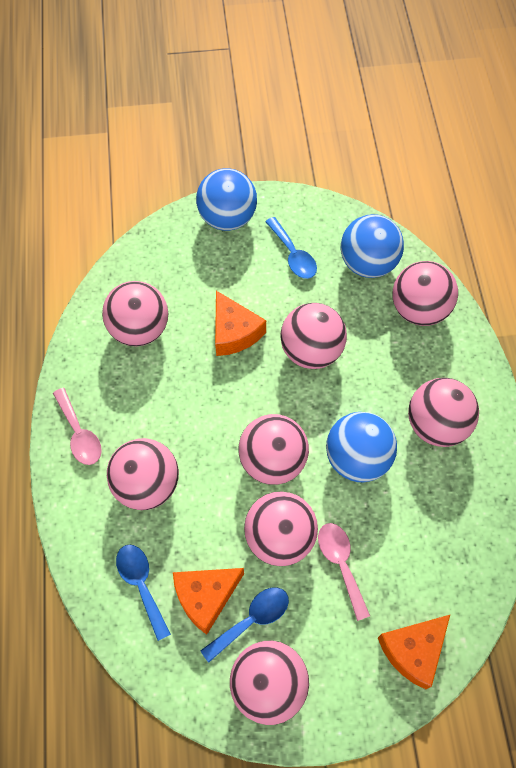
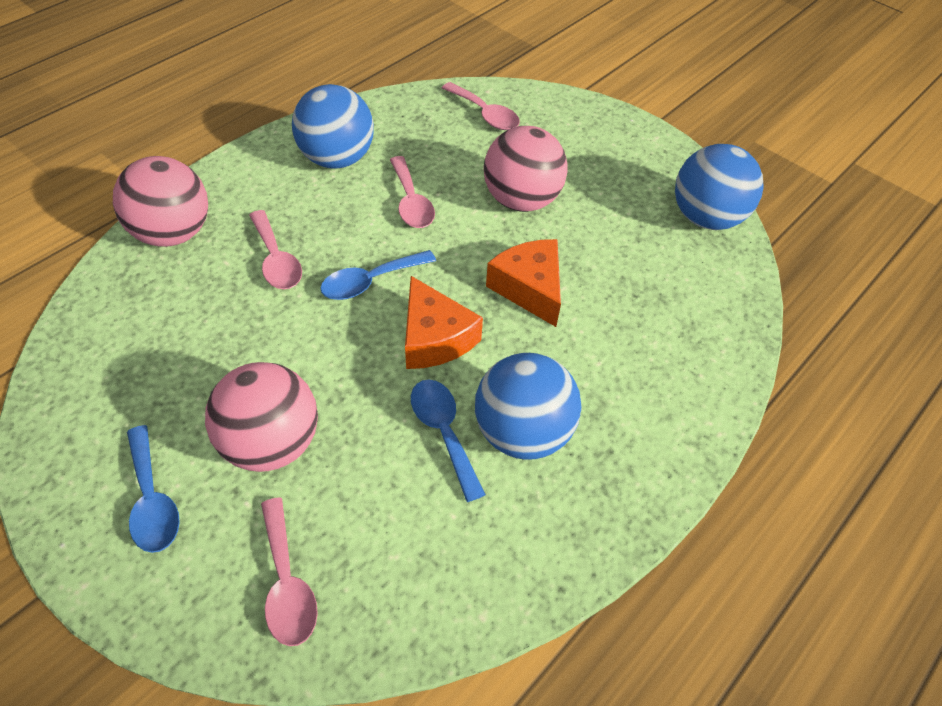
orange cheese: 3 -> 2
pink ball: 8 -> 3
pink spoon: 2 -> 4

